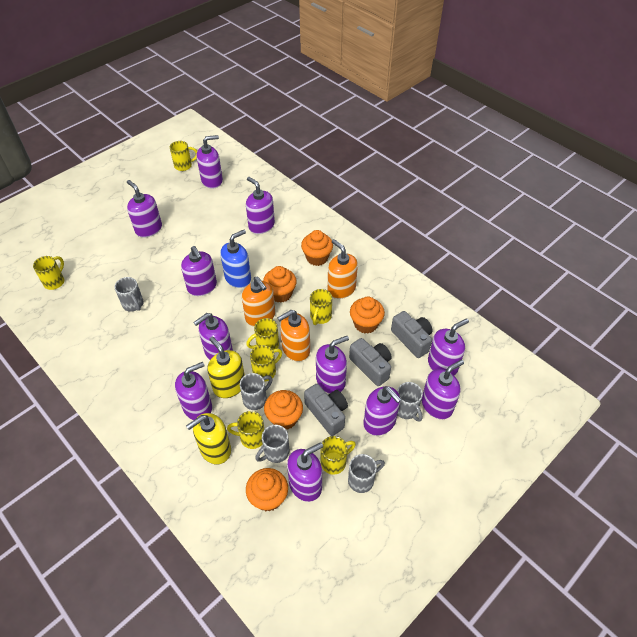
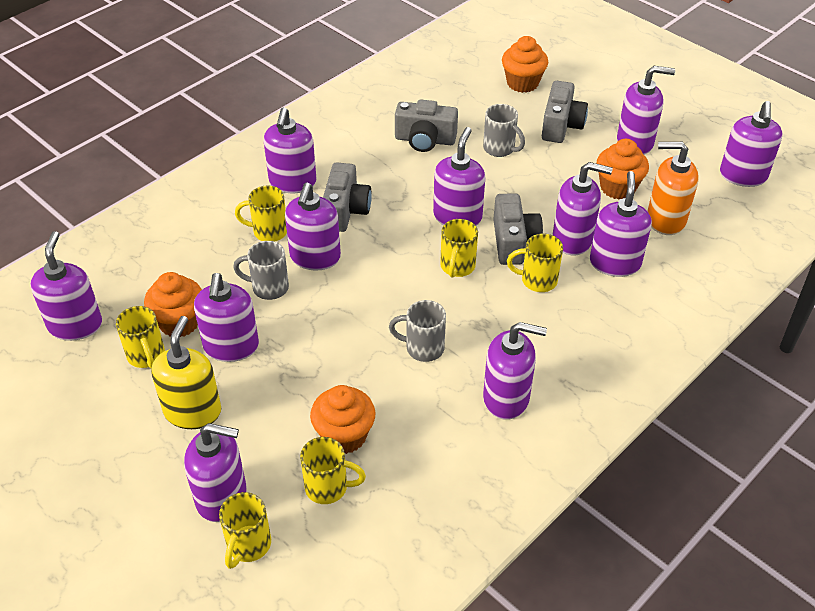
blue soap dispenser: 1 -> 0
grey camera: 3 -> 4
grey mug: 5 -> 3
orange cupcake: 5 -> 4
orange soap dispenser: 3 -> 1
yellow mug: 7 -> 6
yellow soap dispenser: 2 -> 1

